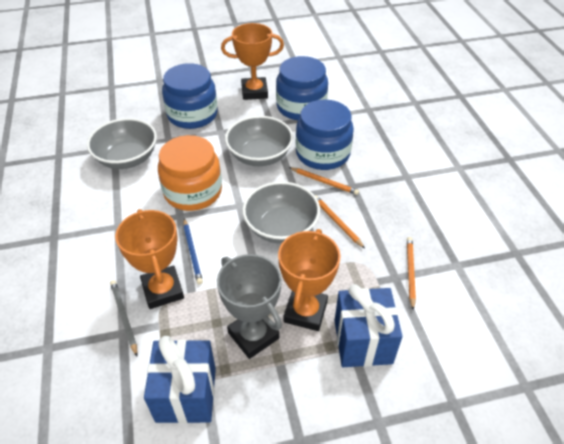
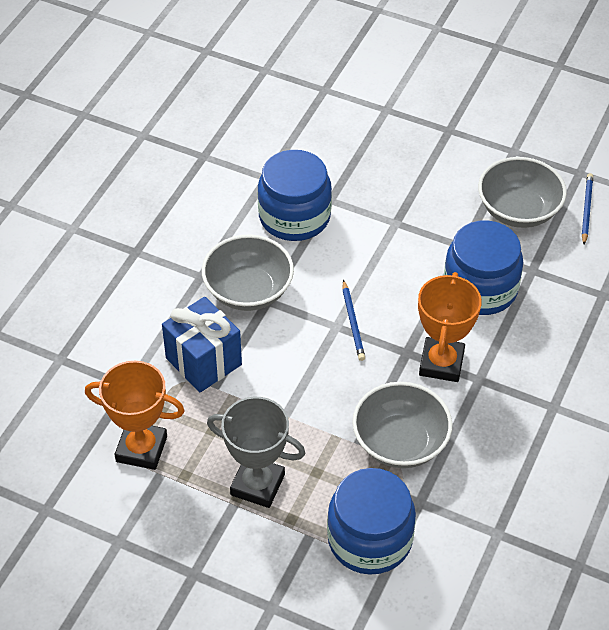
blue gift: 2 -> 1
blue pencil: 1 -> 2
grey pencil: 1 -> 0
orange jar: 1 -> 0
orange pencil: 3 -> 0
orange trophy: 3 -> 2

